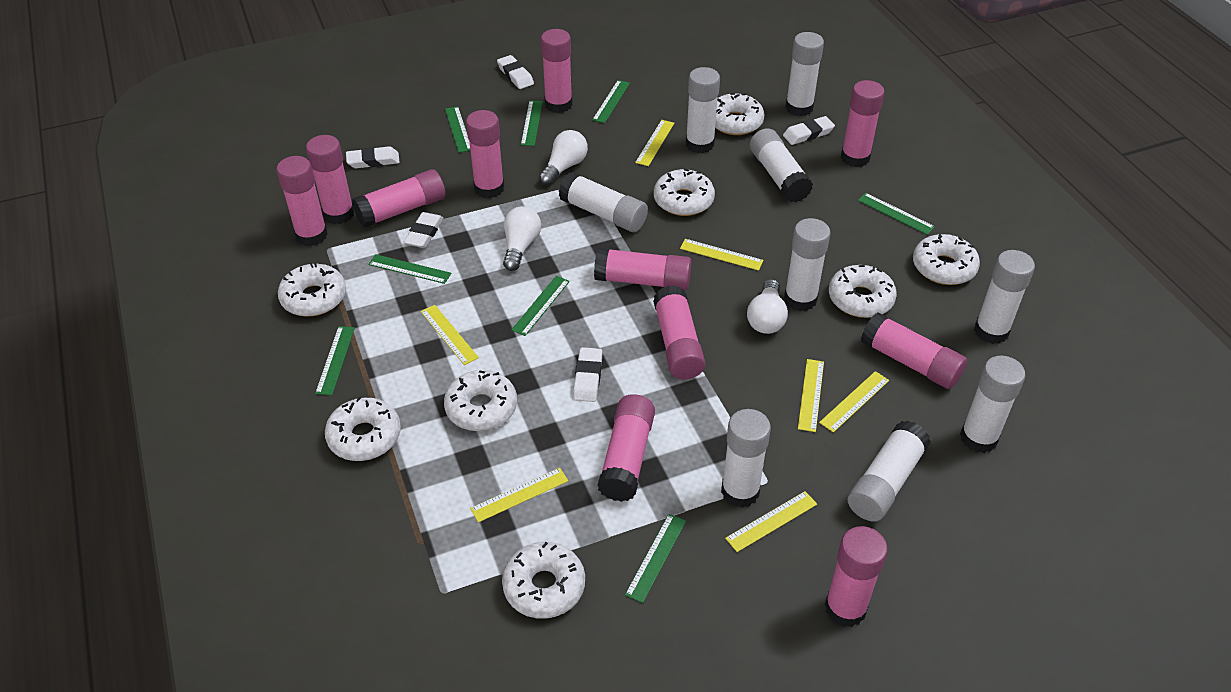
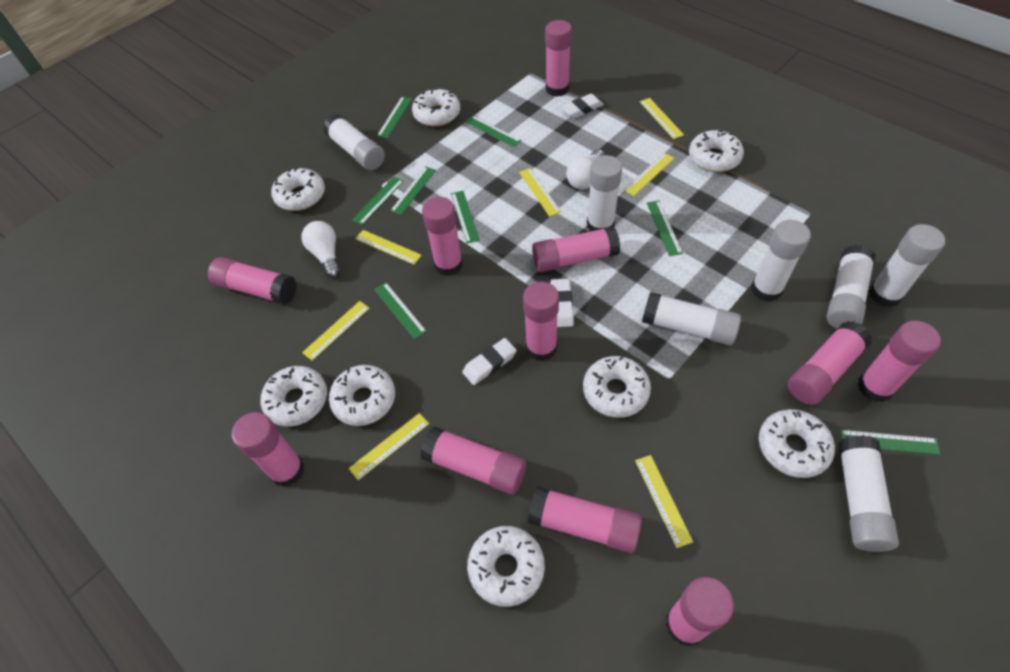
white eraser: 5 -> 3
white glue stick: 9 -> 7
white light bulb: 3 -> 2

